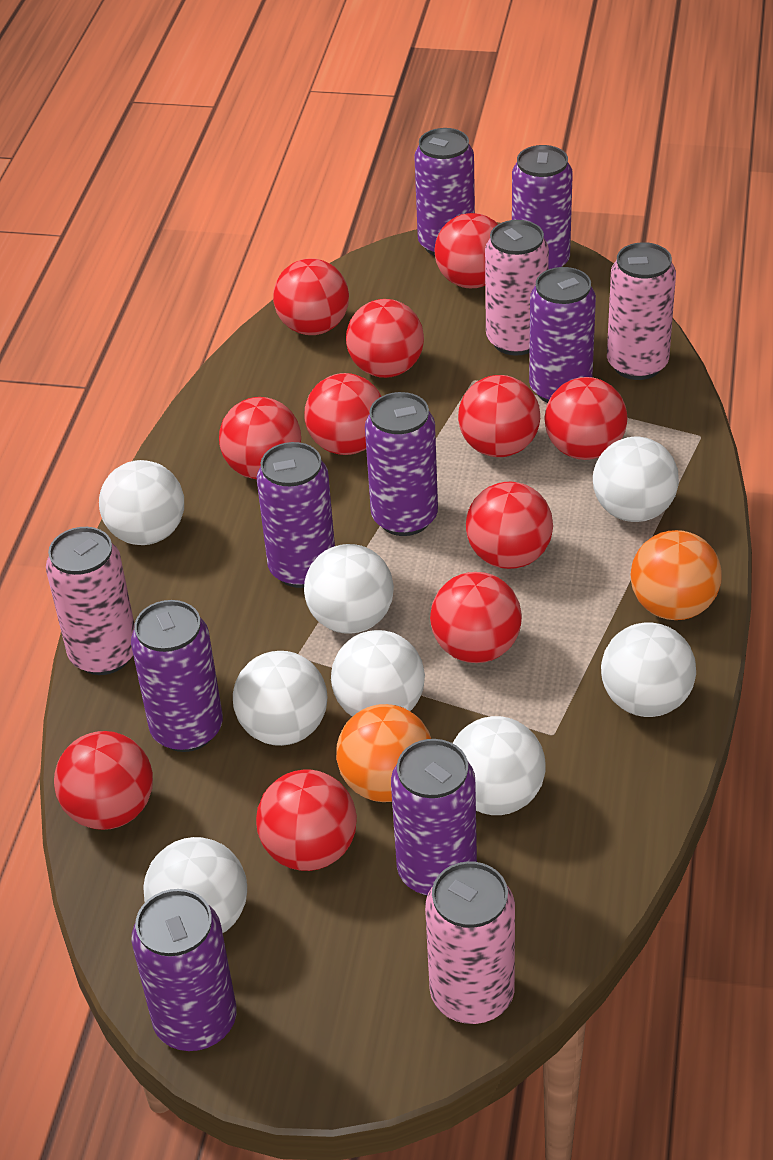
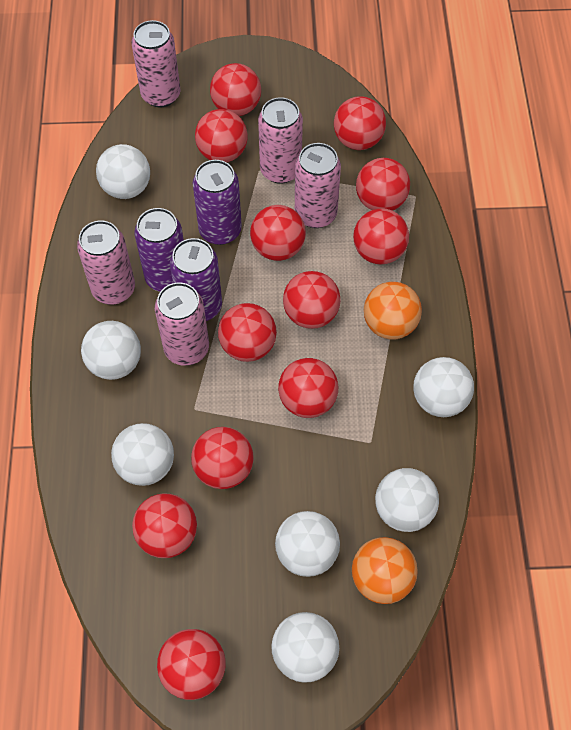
pink can: 4 -> 5
purple can: 8 -> 3
red ball: 11 -> 12
white ball: 8 -> 7

